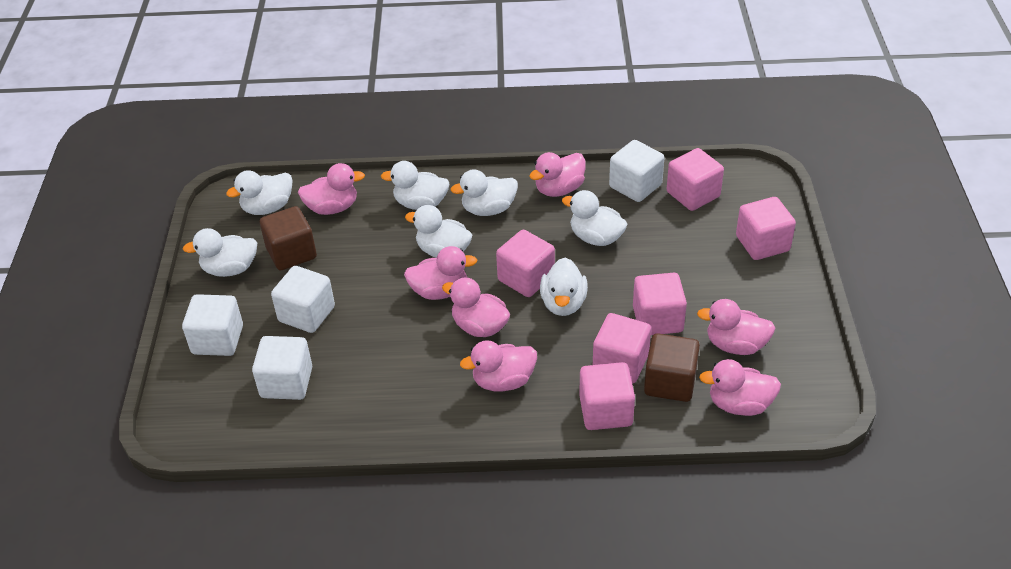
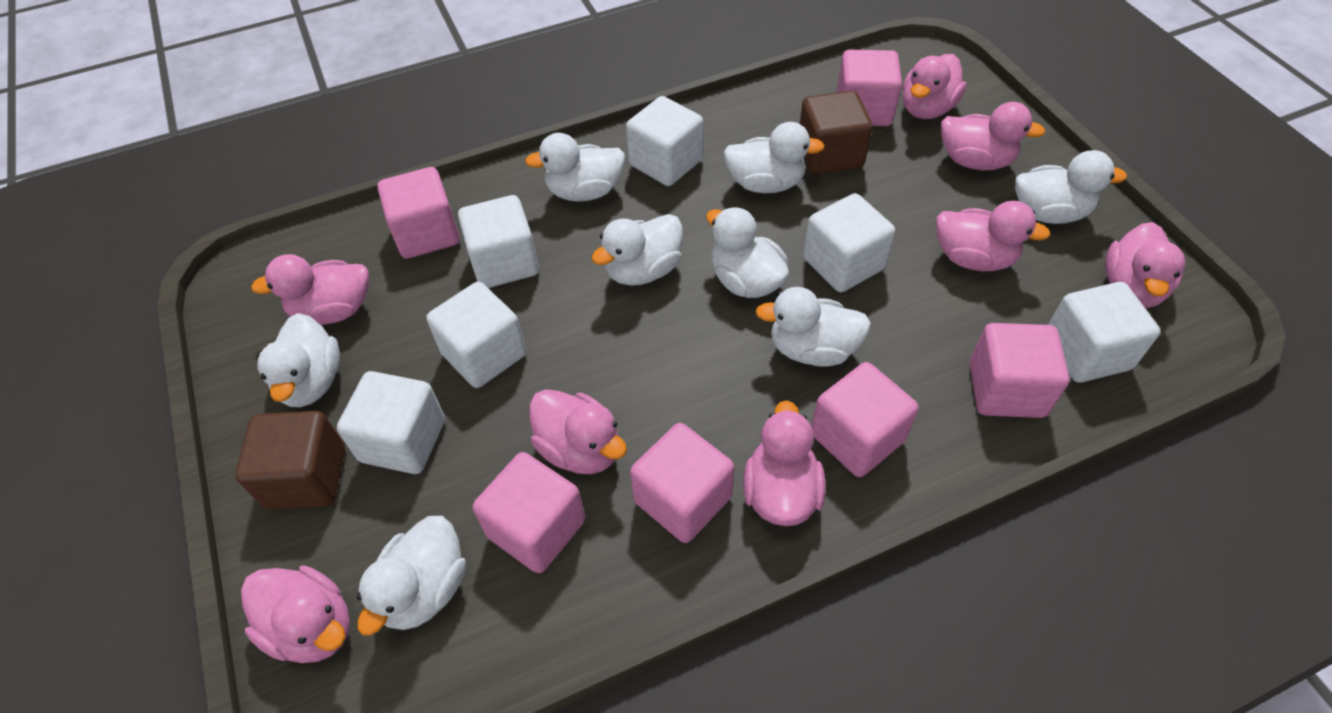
pink duck: 7 -> 8
white cube: 4 -> 6
white duck: 7 -> 8

